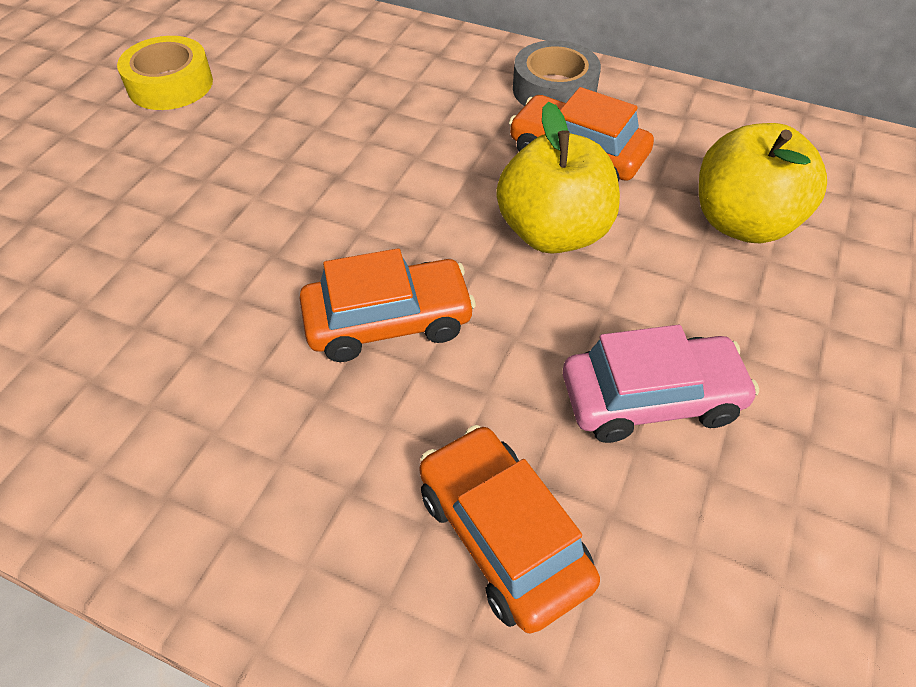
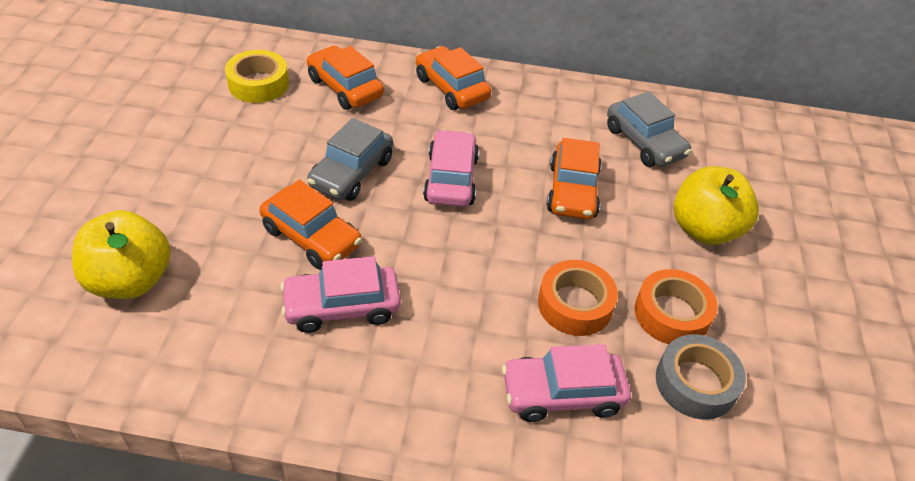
grey car: 0 -> 2
orange car: 3 -> 4
orange tape: 0 -> 2
pink car: 1 -> 3

